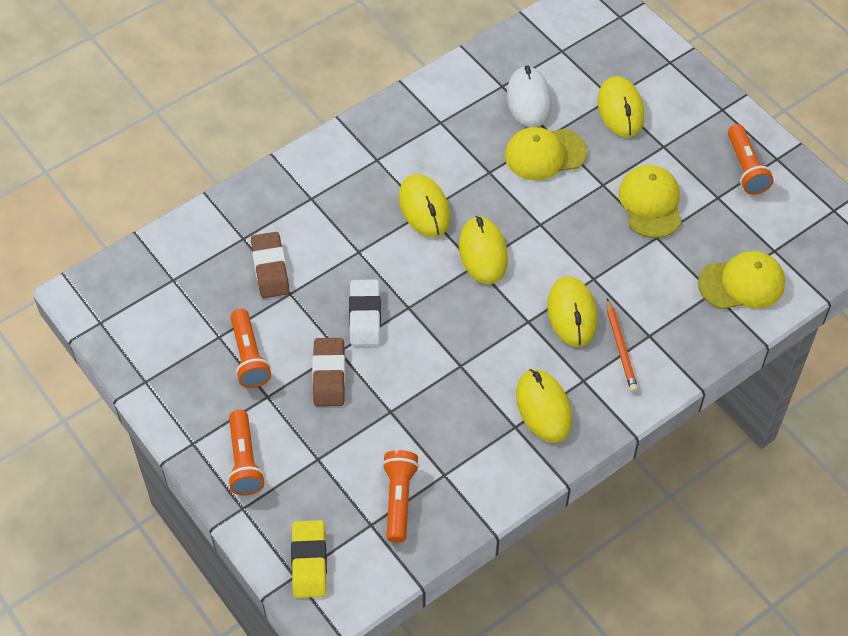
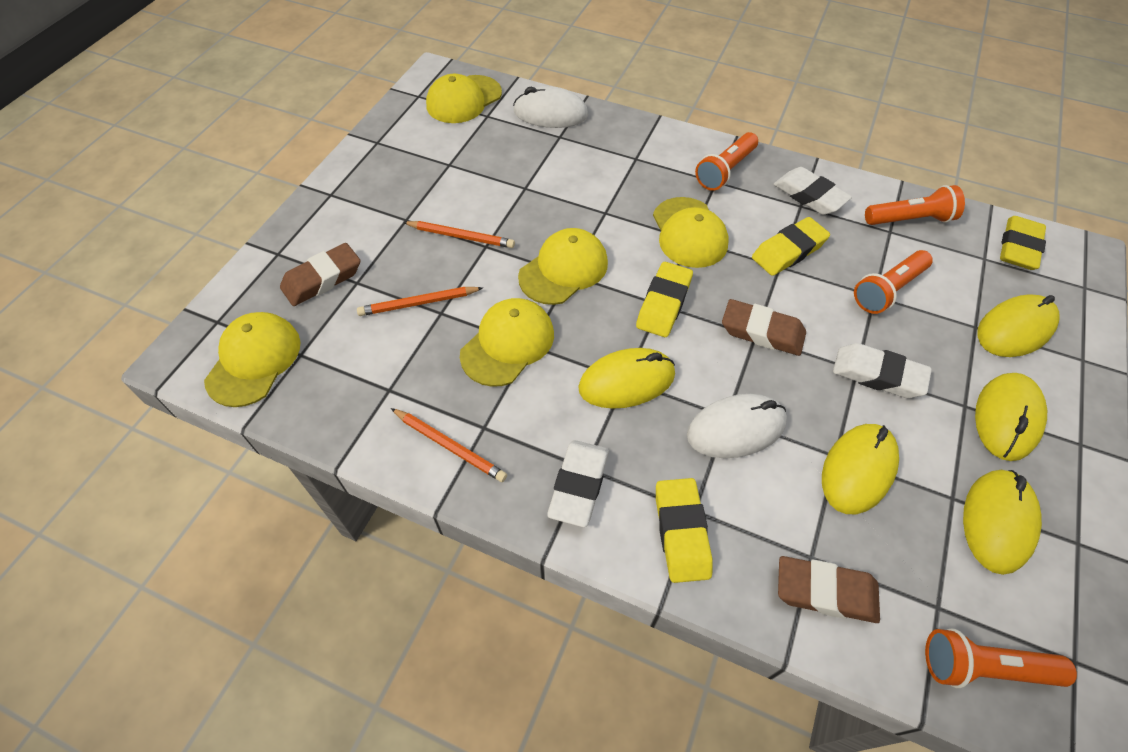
brown eraser: 2 -> 3
orange pencil: 1 -> 3
white eraser: 1 -> 3
white mouse: 1 -> 2
yellow cap: 3 -> 5
yellow eraser: 1 -> 4

